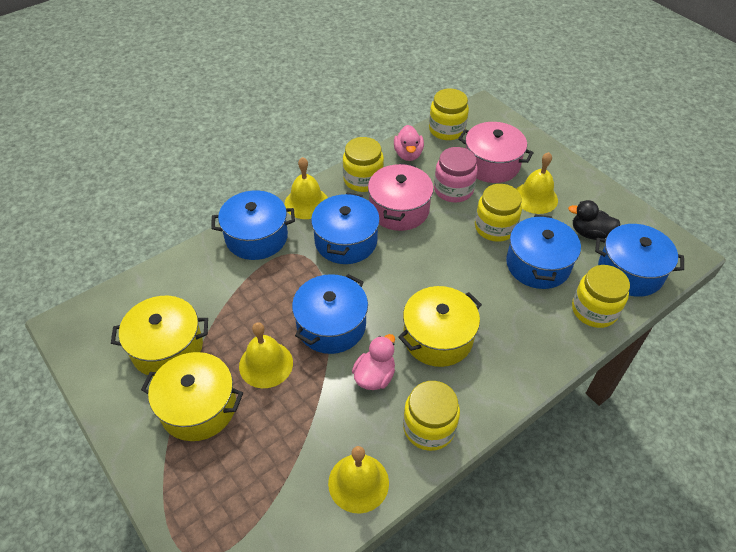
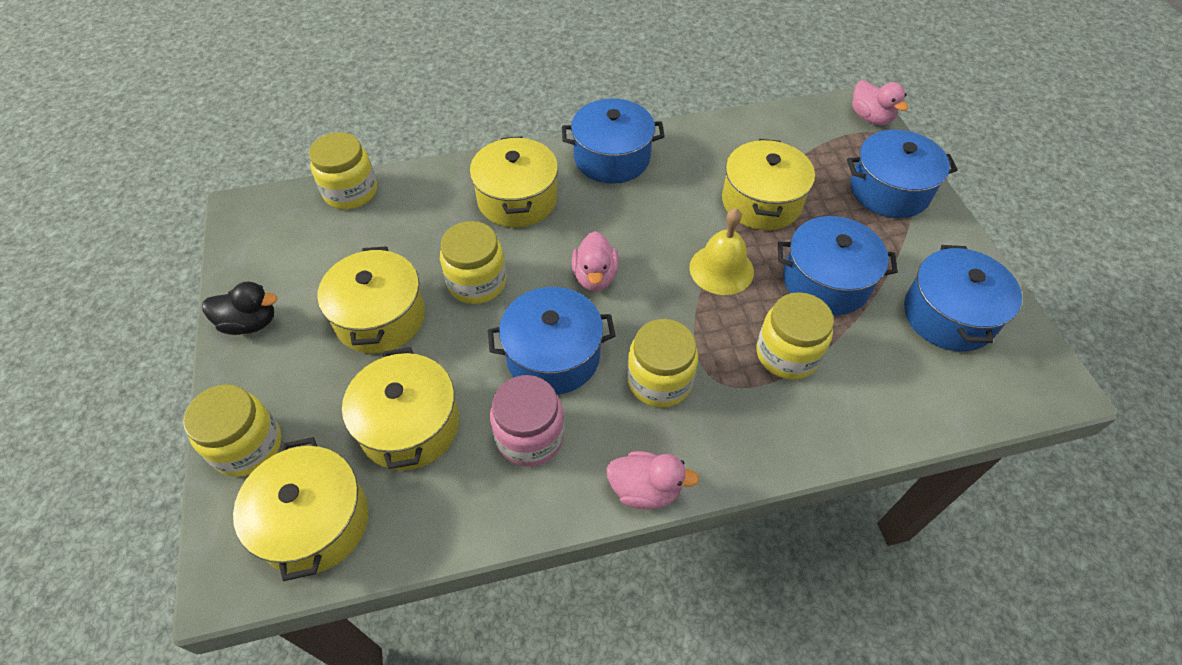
pink duck: 2 -> 3
pink pot: 2 -> 0
yellow bell: 4 -> 1
yellow pot: 3 -> 5

